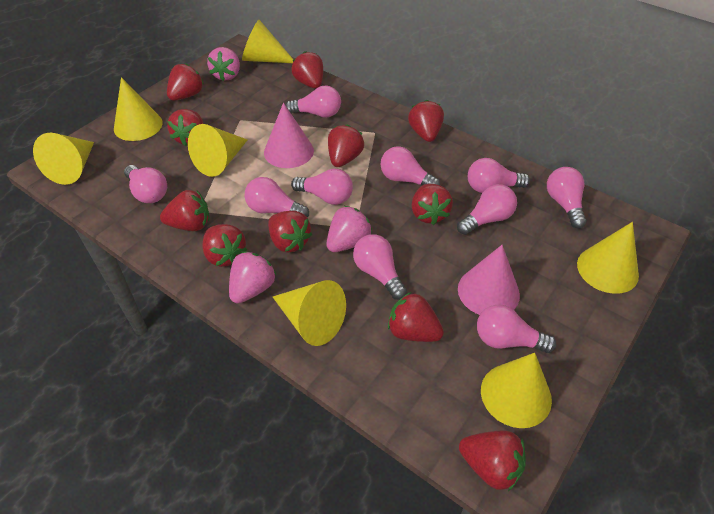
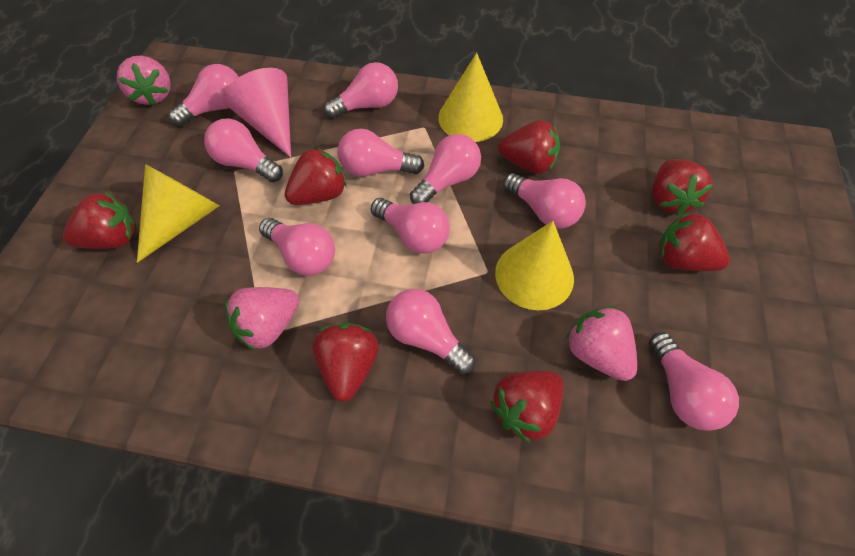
pink cone: 2 -> 1
red strawberry: 11 -> 7
yellow cone: 7 -> 3

